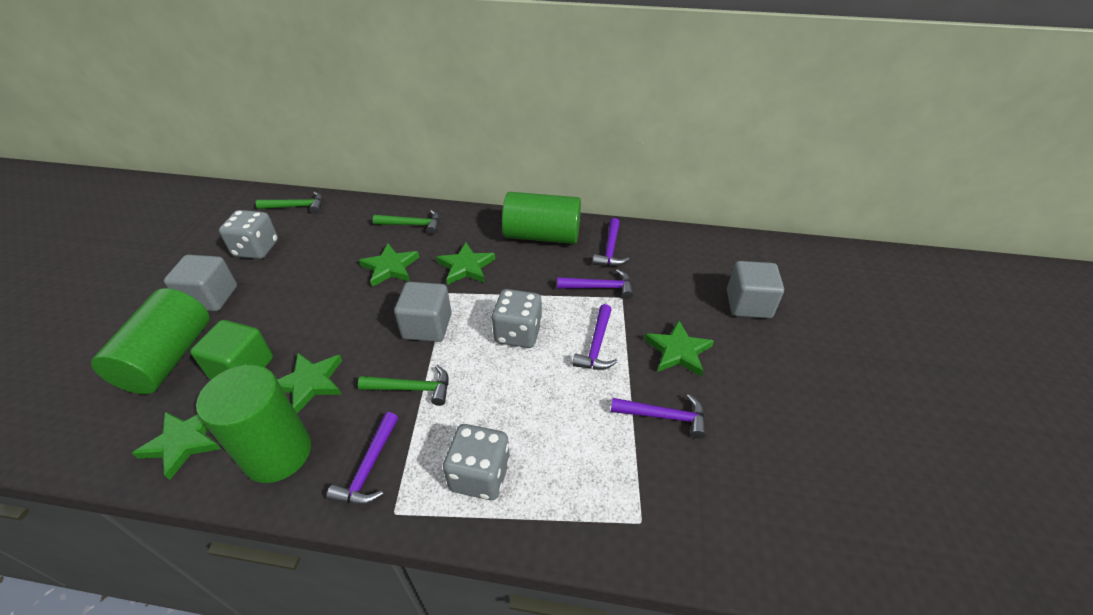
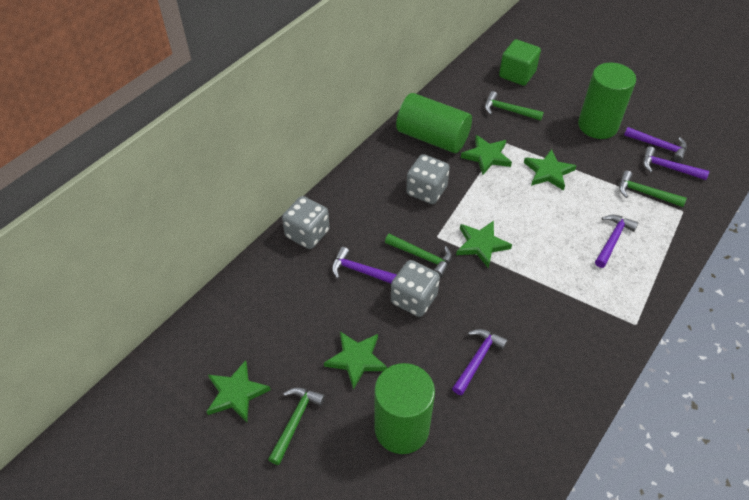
green hammer: 3 -> 4
grey cube: 3 -> 0

